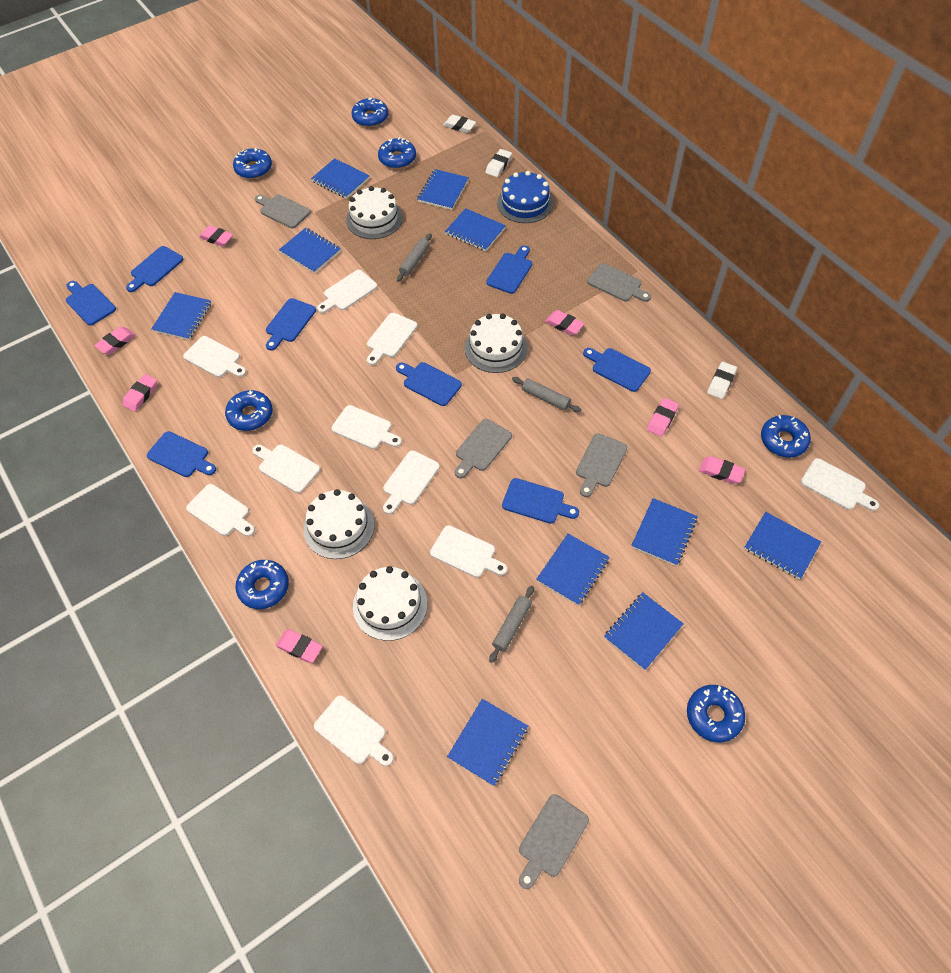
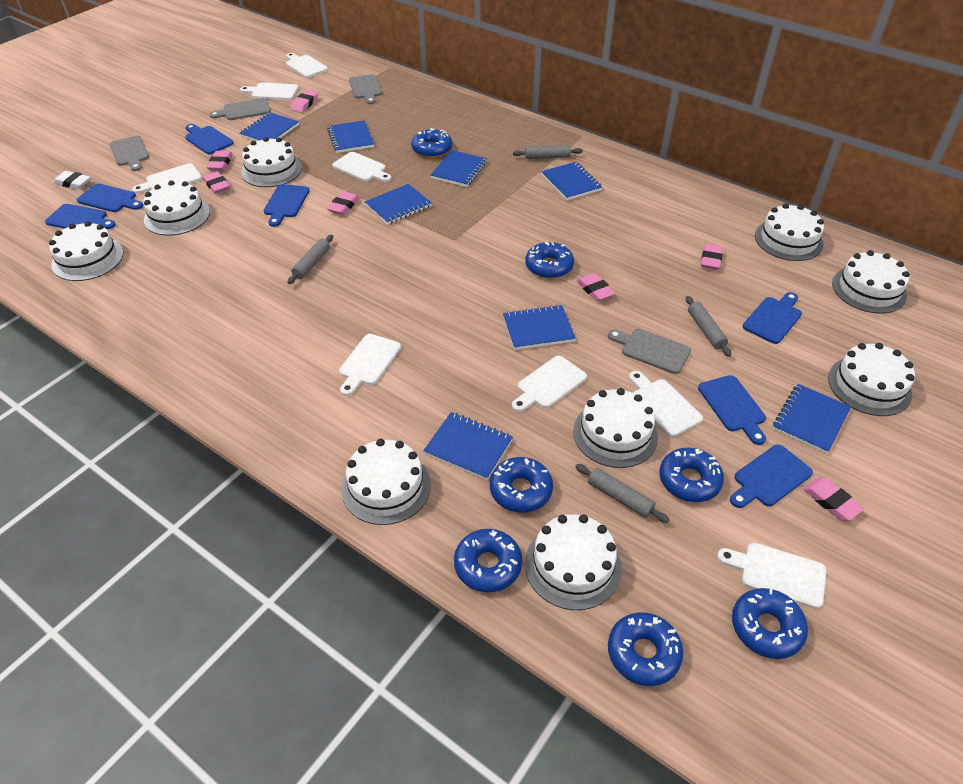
blue cake: 1 -> 0
blue cutting board: 8 -> 7
blue notebook: 10 -> 8
grey cutting board: 5 -> 4
grey rolling pin: 3 -> 4
white cake: 4 -> 9
white cutting board: 10 -> 8
white eraser: 3 -> 1

